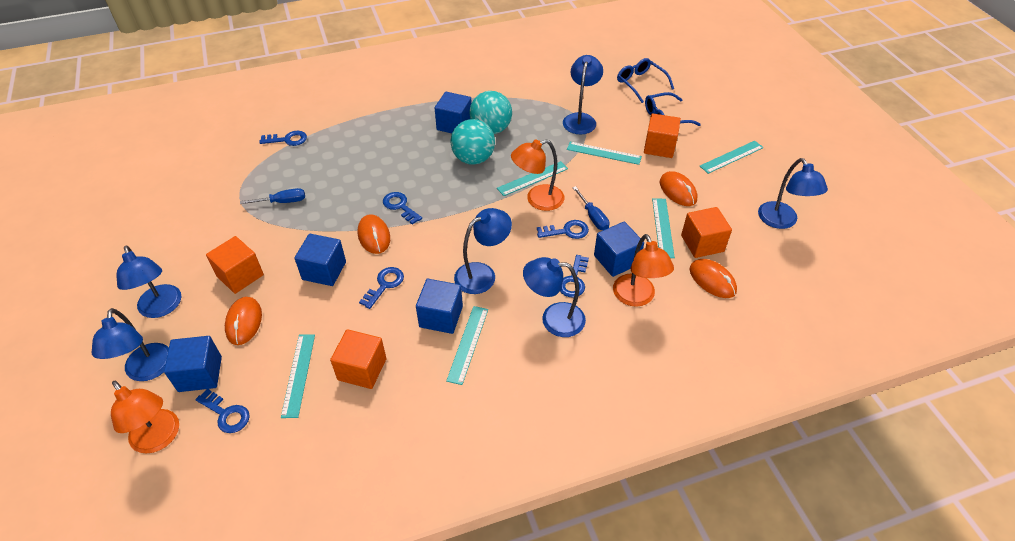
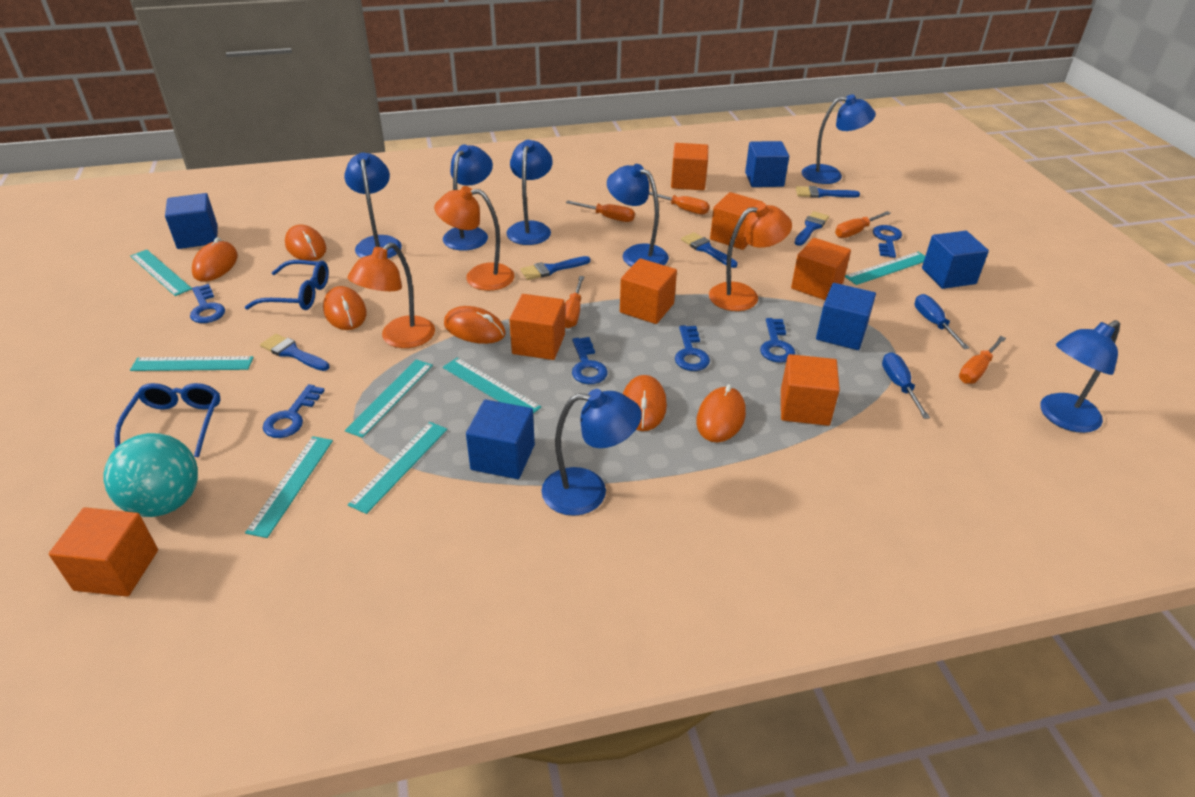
blue brush: 0 -> 5
blue lamp: 6 -> 7
orange cube: 4 -> 7
orange mouse: 4 -> 6
orange screwdriver: 0 -> 5
turquoise ball: 2 -> 1
turquoise ruler: 6 -> 7

